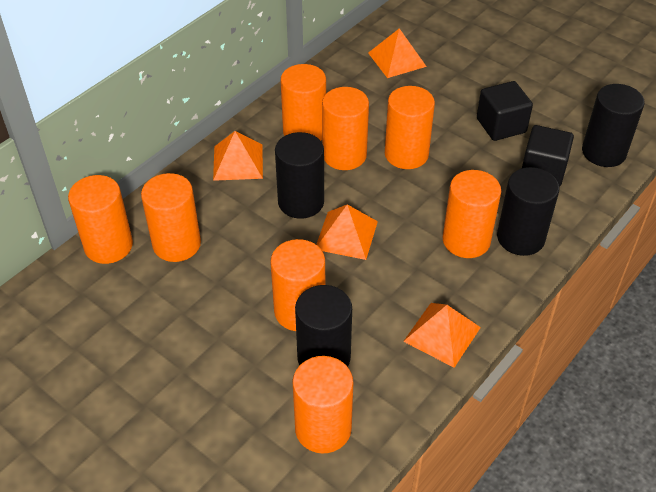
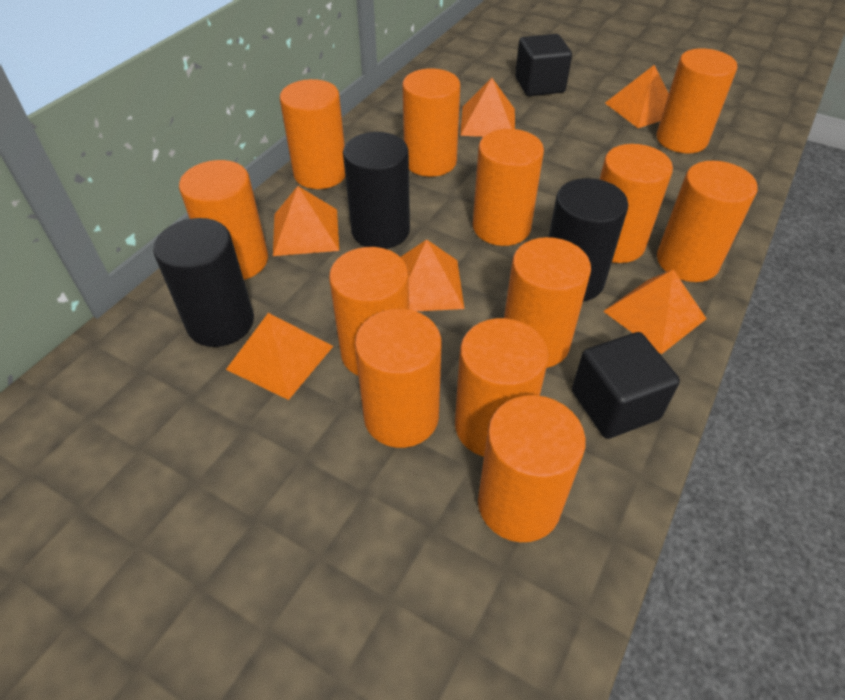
black cylinder: 4 -> 3
orange cylinder: 8 -> 12
orange pyramid: 4 -> 6

